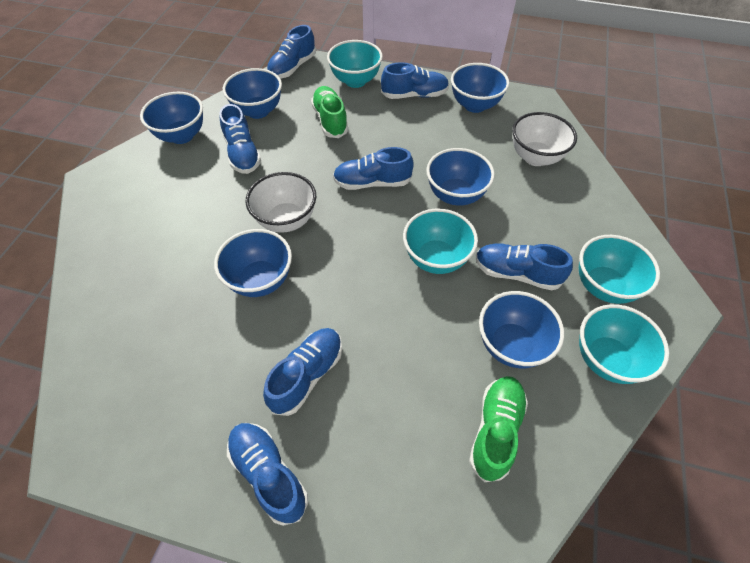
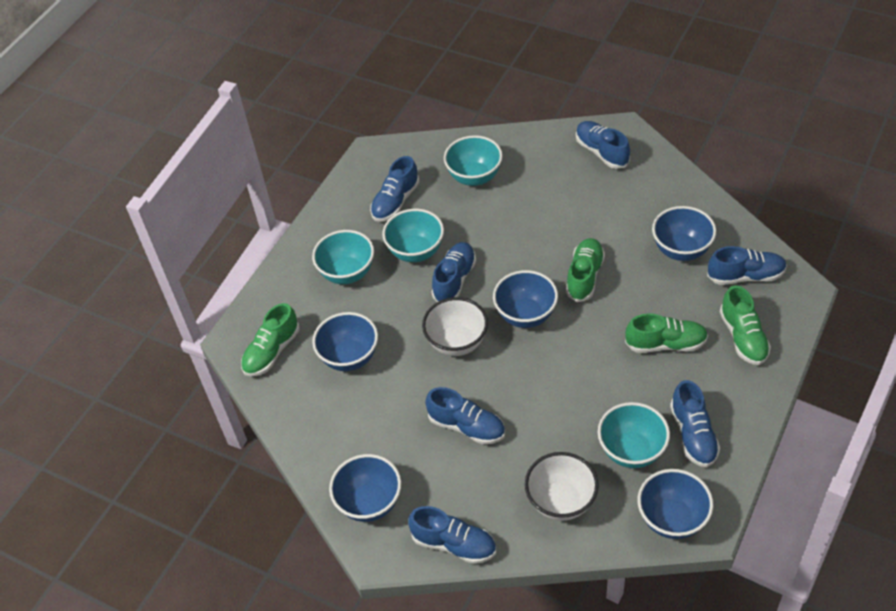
blue bowl: 6 -> 5
green shoe: 2 -> 4

